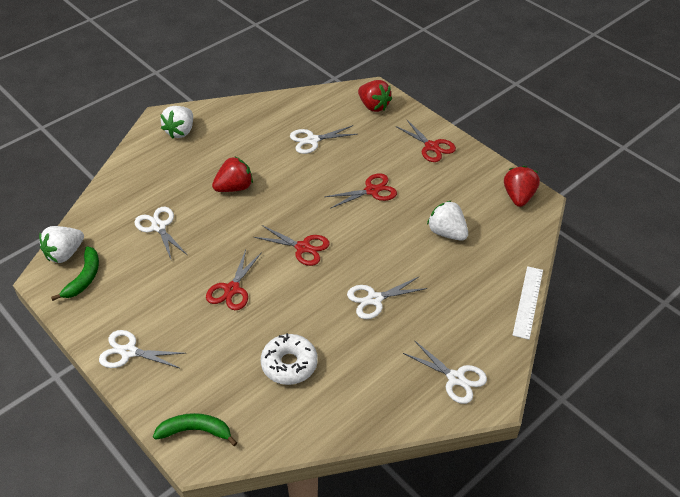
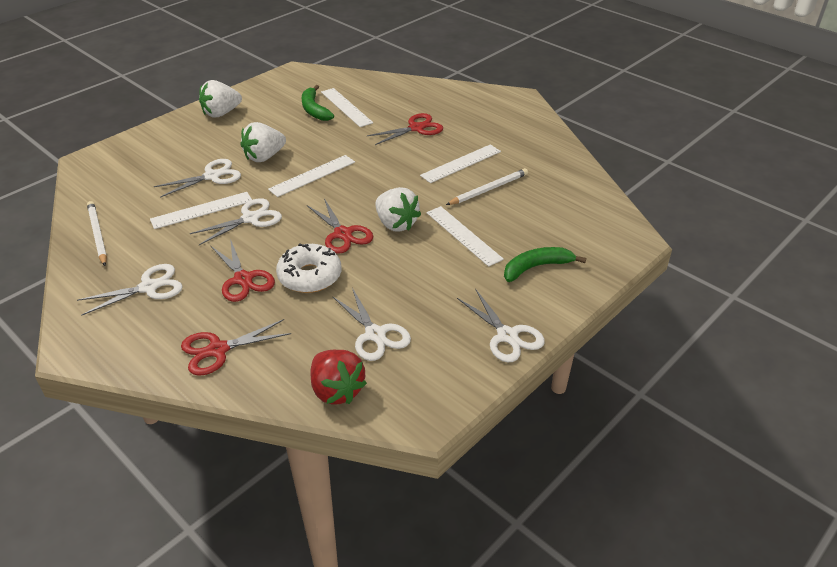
red strawberry: 3 -> 1
white pencil: 0 -> 2
white ruler: 1 -> 5

